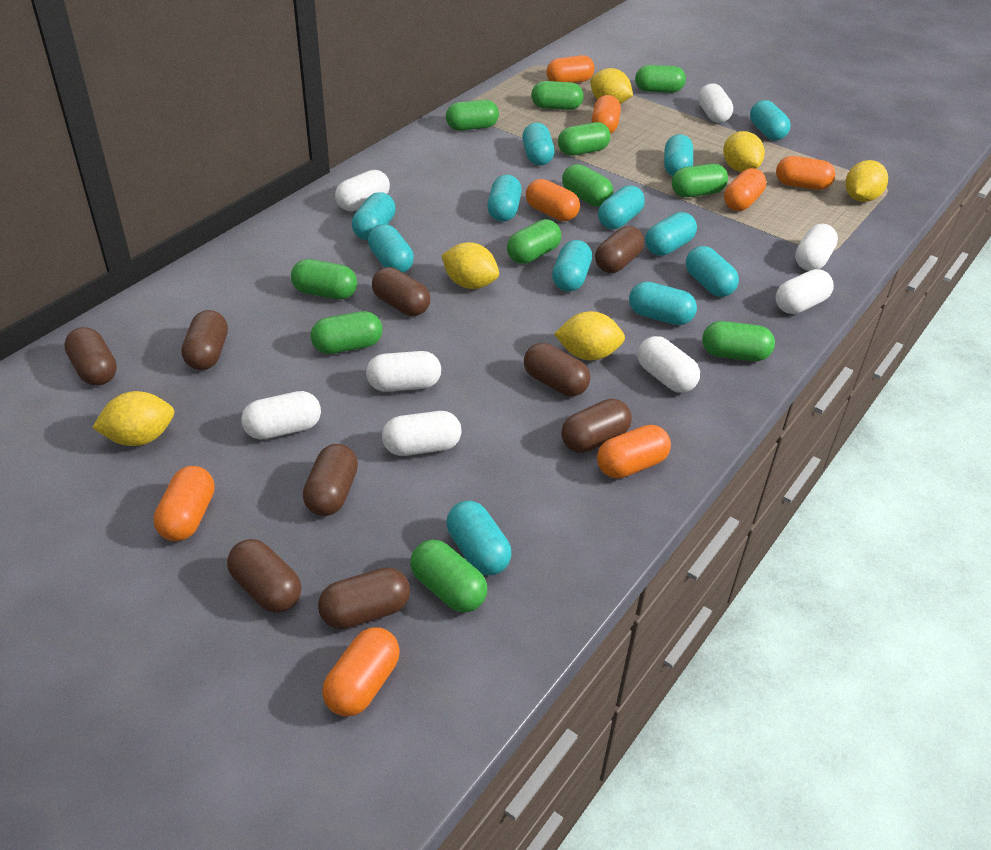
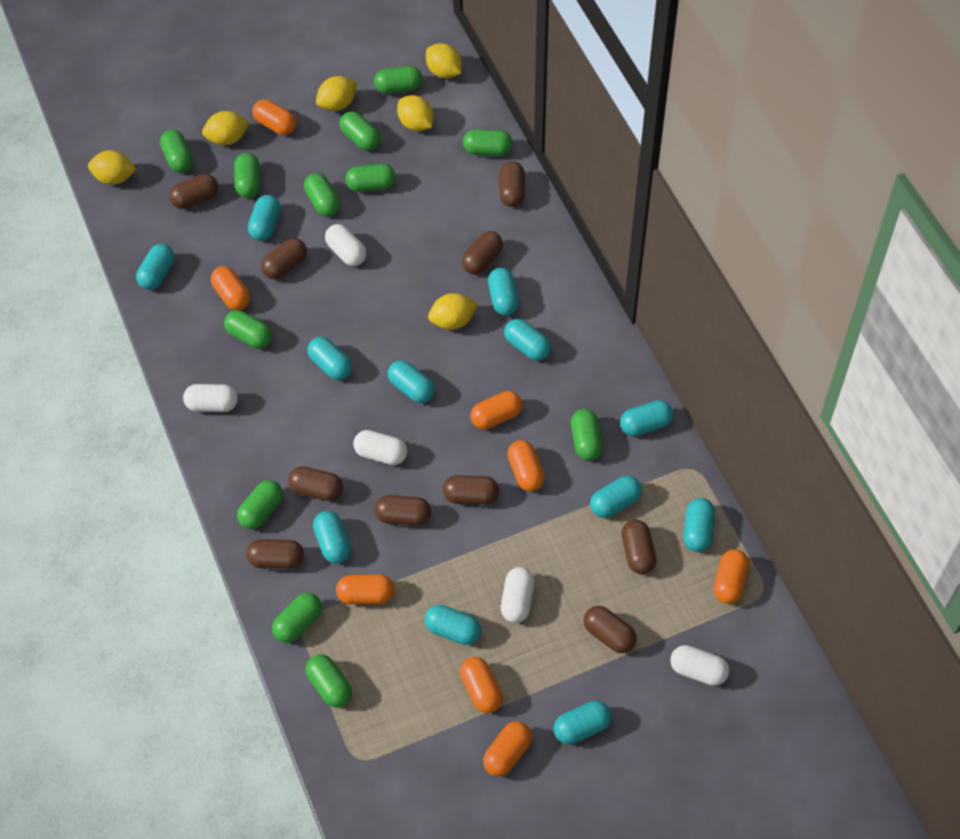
brown capsule: 9 -> 10
green capsule: 11 -> 12
white capsule: 8 -> 5

